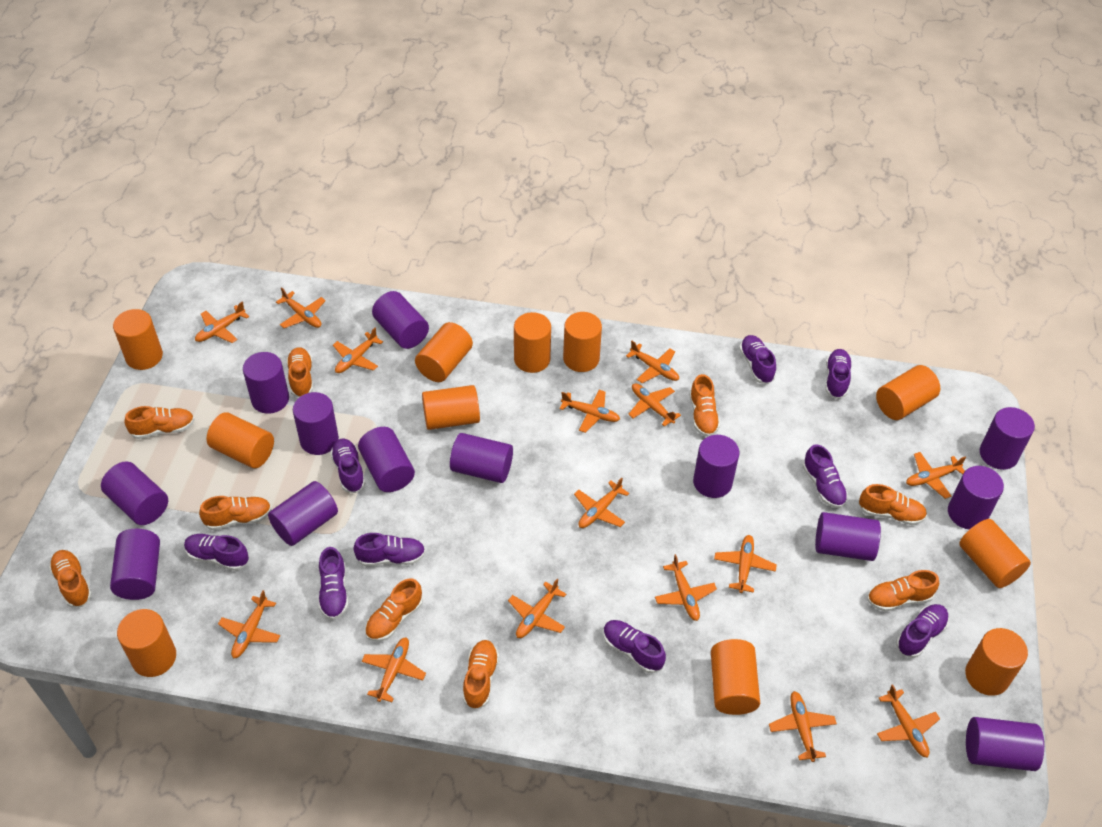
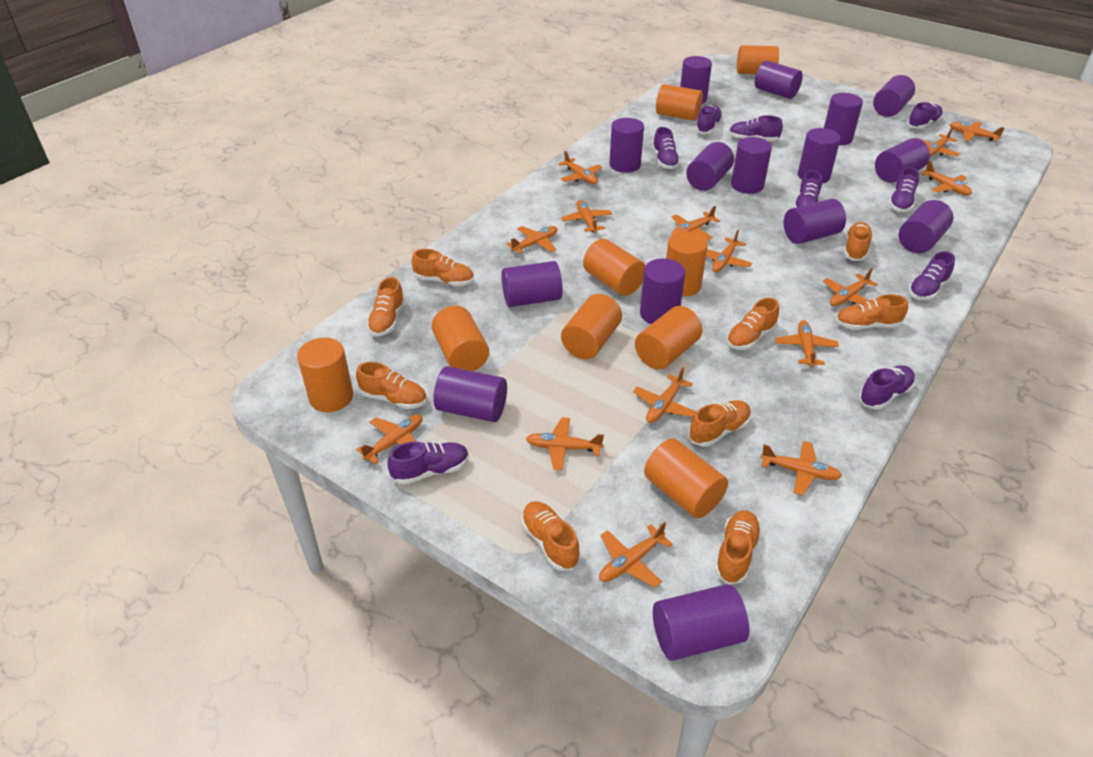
orange cylinder: 11 -> 9
purple cylinder: 13 -> 15

